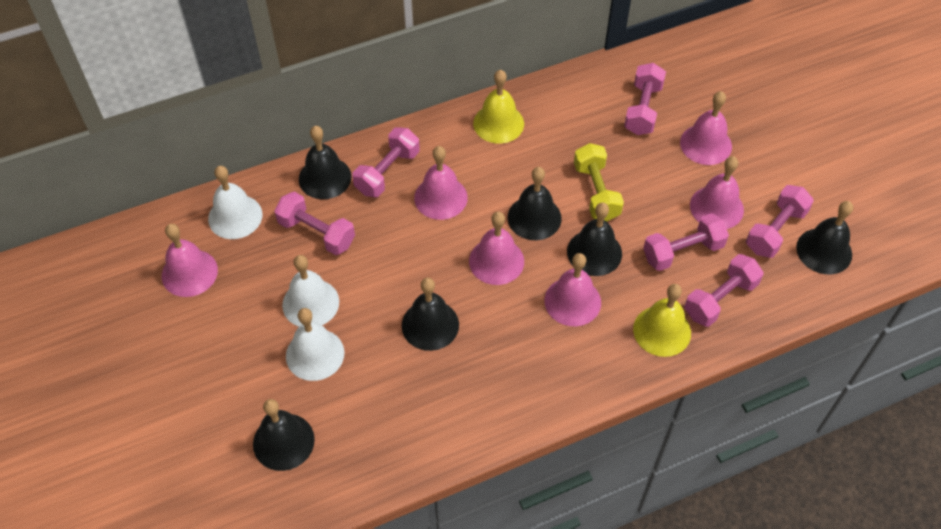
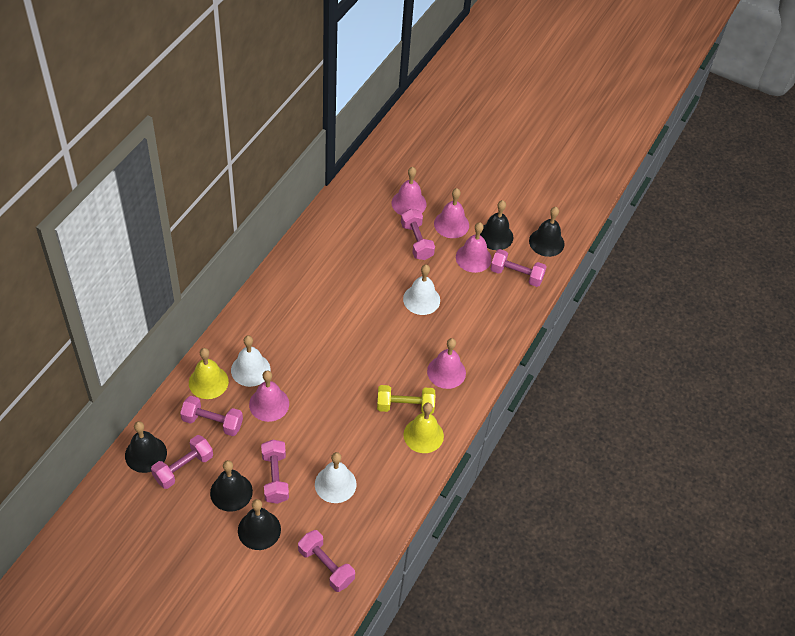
black bell: 6 -> 5
pink bell: 6 -> 5

